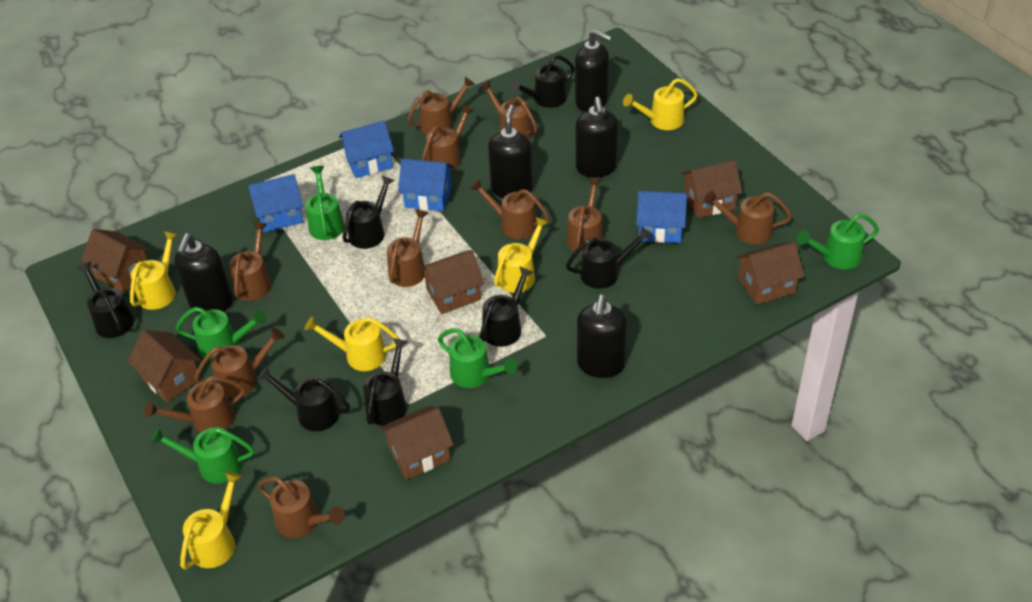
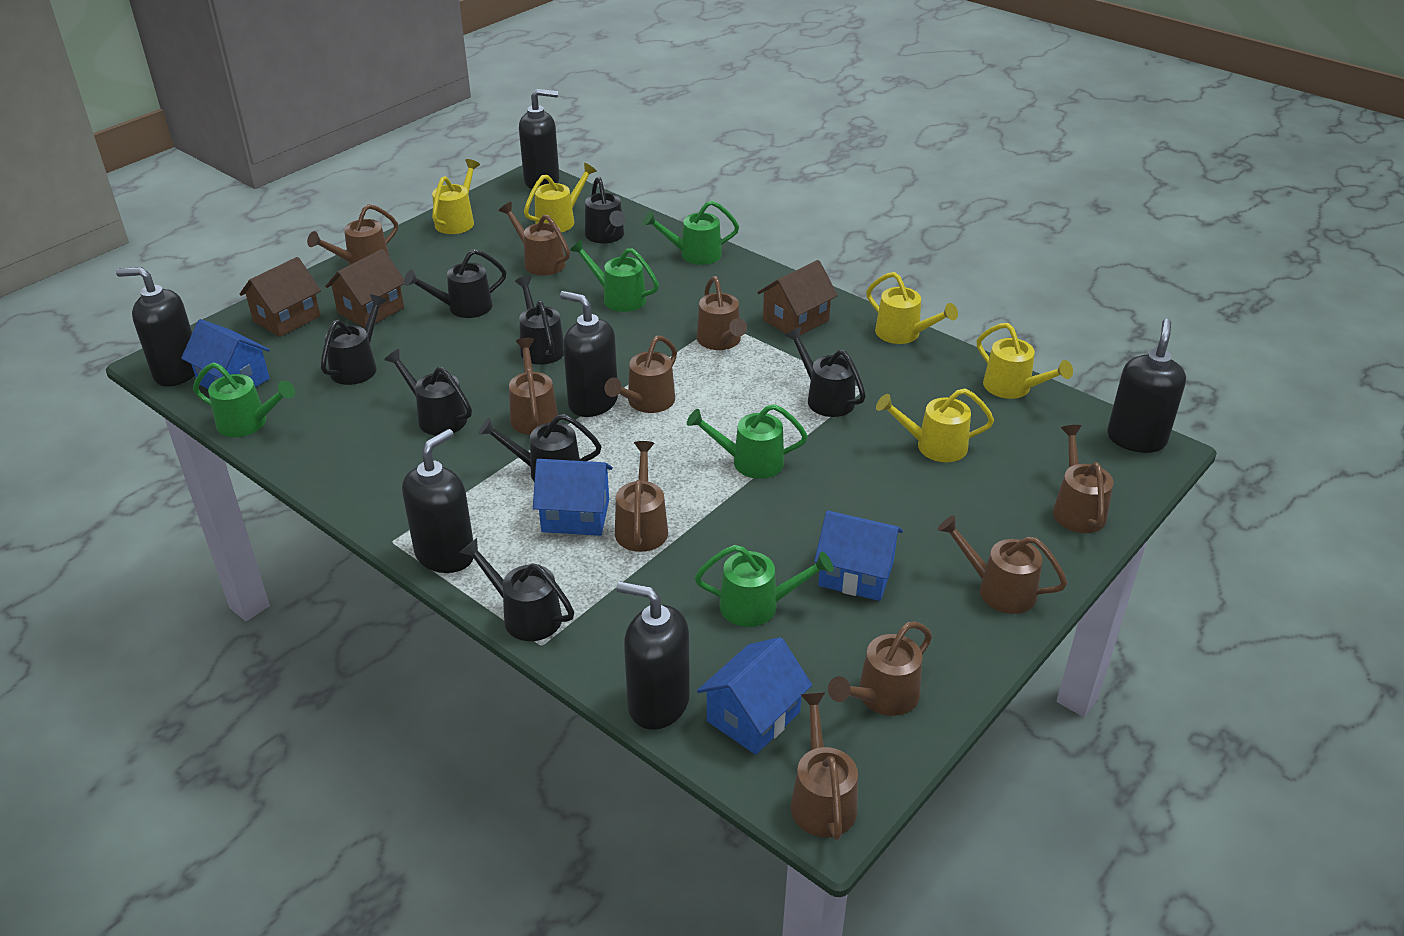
black soap dispenser: 5 -> 6
black watering can: 7 -> 8
brown house: 6 -> 3
brown watering can: 11 -> 10

